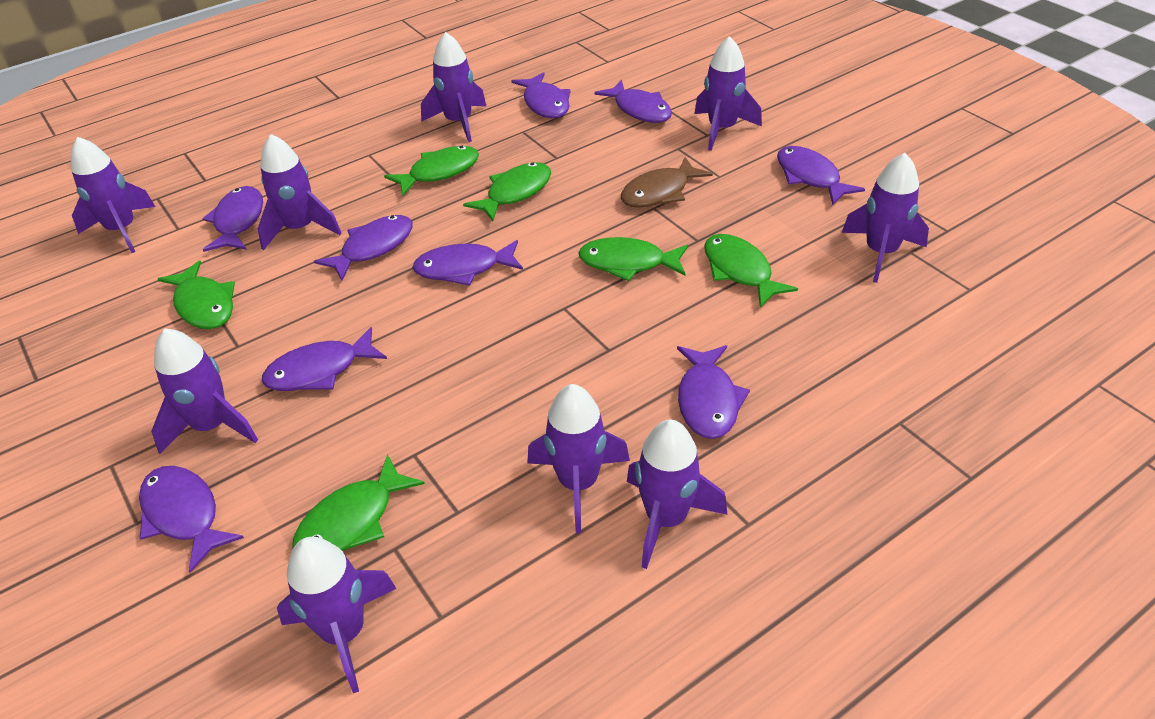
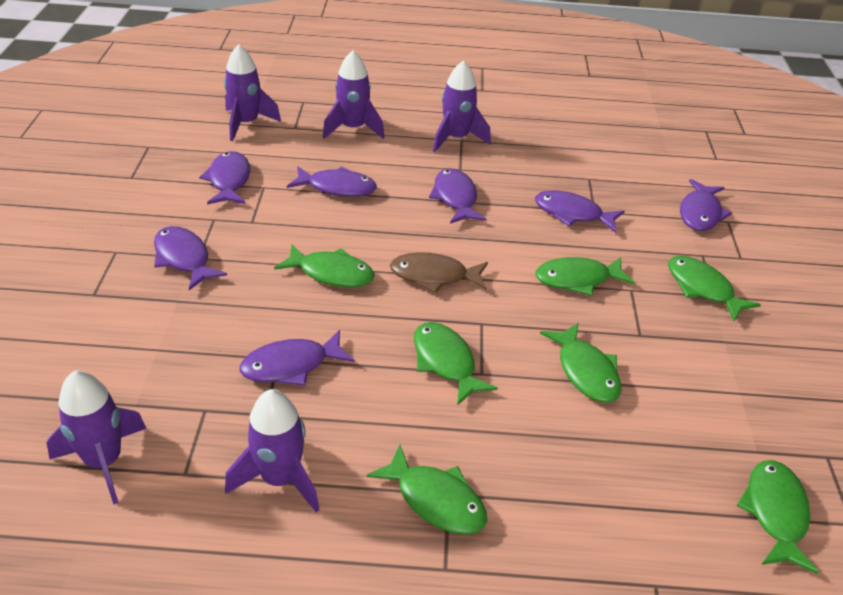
green fish: 6 -> 7
purple fish: 9 -> 7
purple rocket: 9 -> 5

